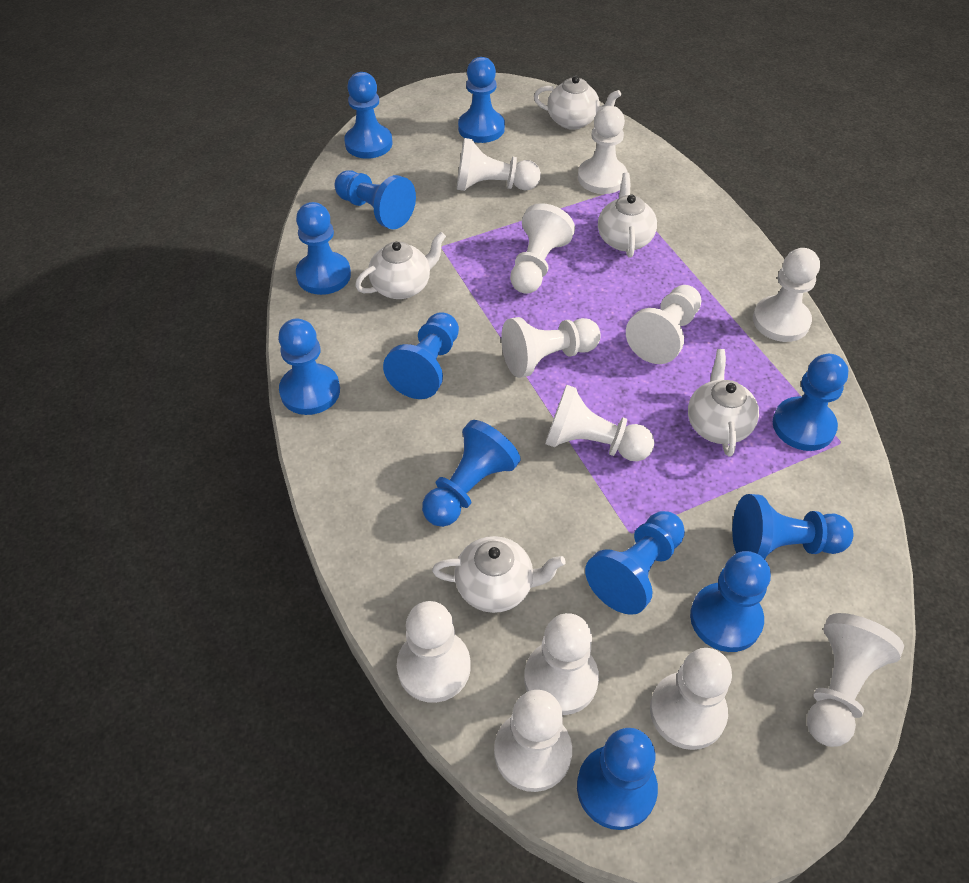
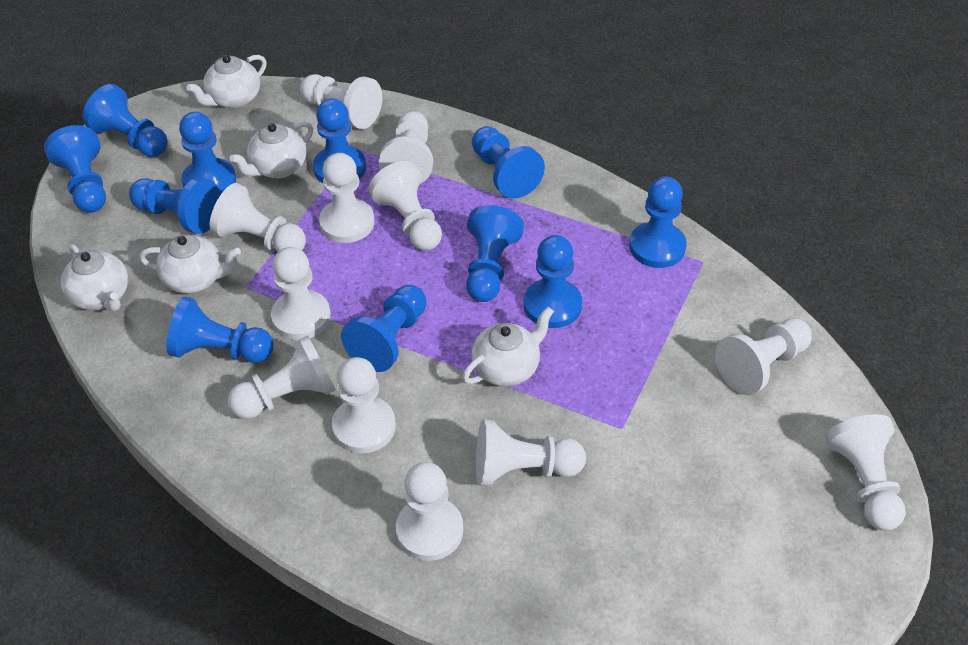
blue pawn: 12 -> 11

